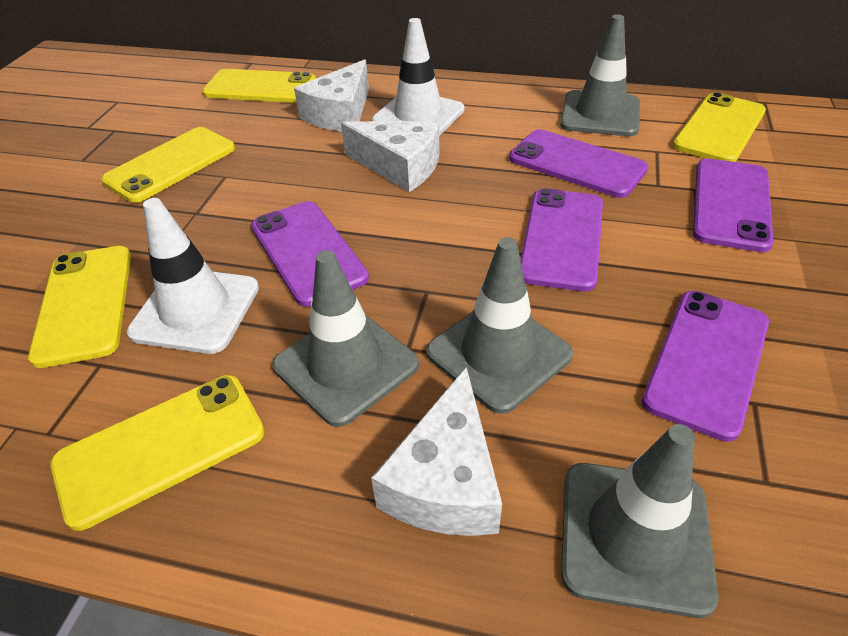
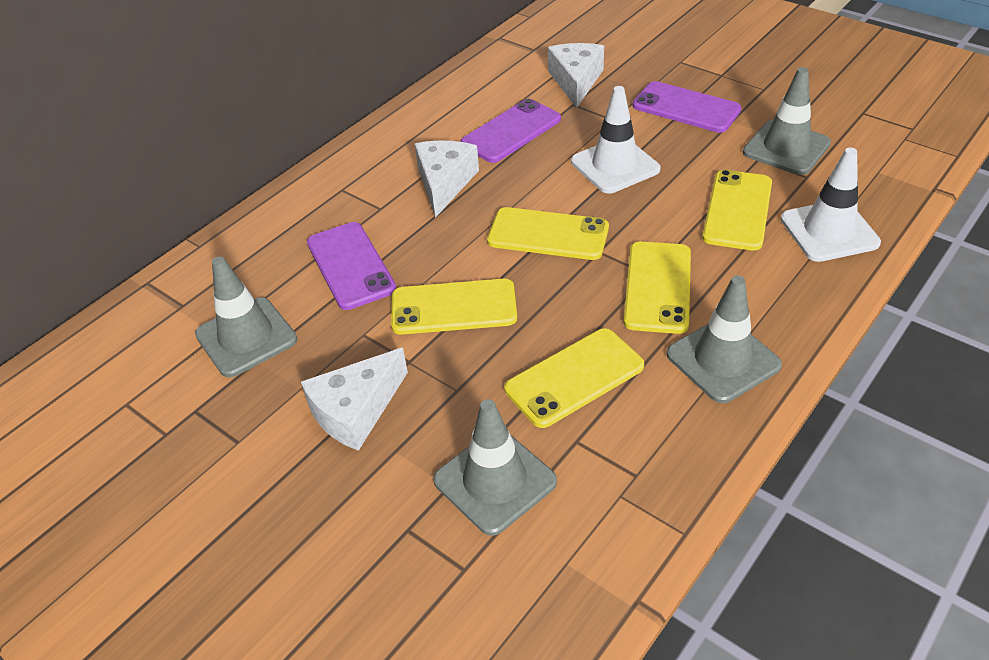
purple phone: 5 -> 3

